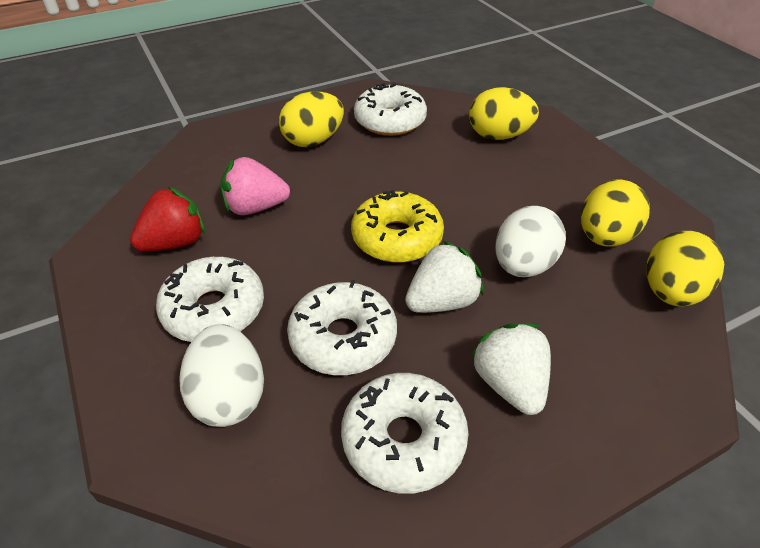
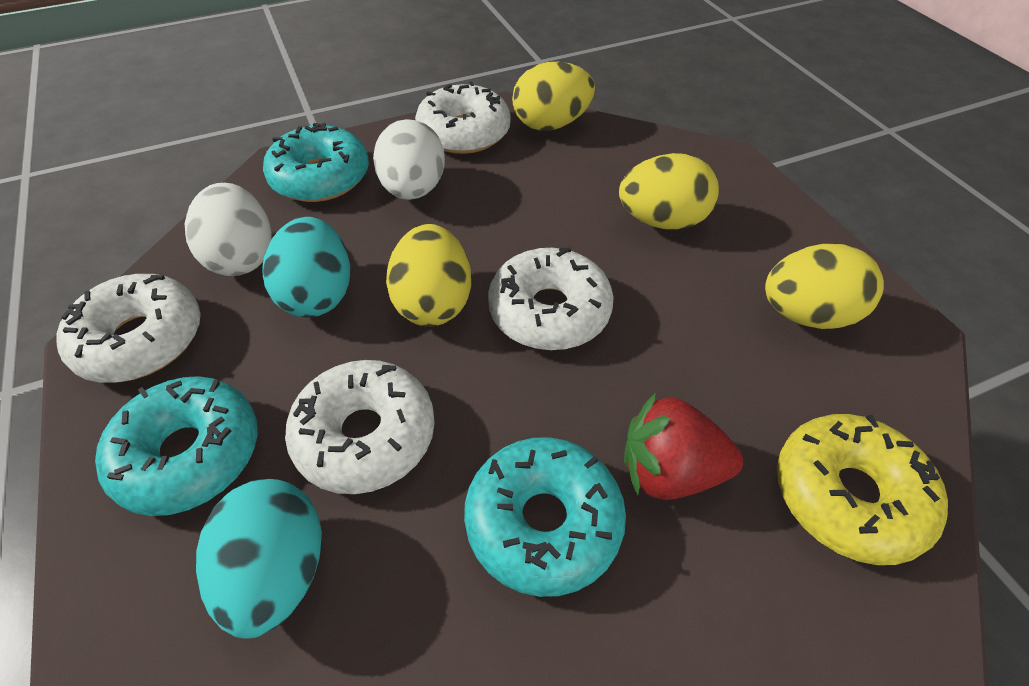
pink strawberry: 1 -> 0
turquoise donut: 0 -> 3
turquoise egg: 0 -> 2
white strawberry: 2 -> 0

